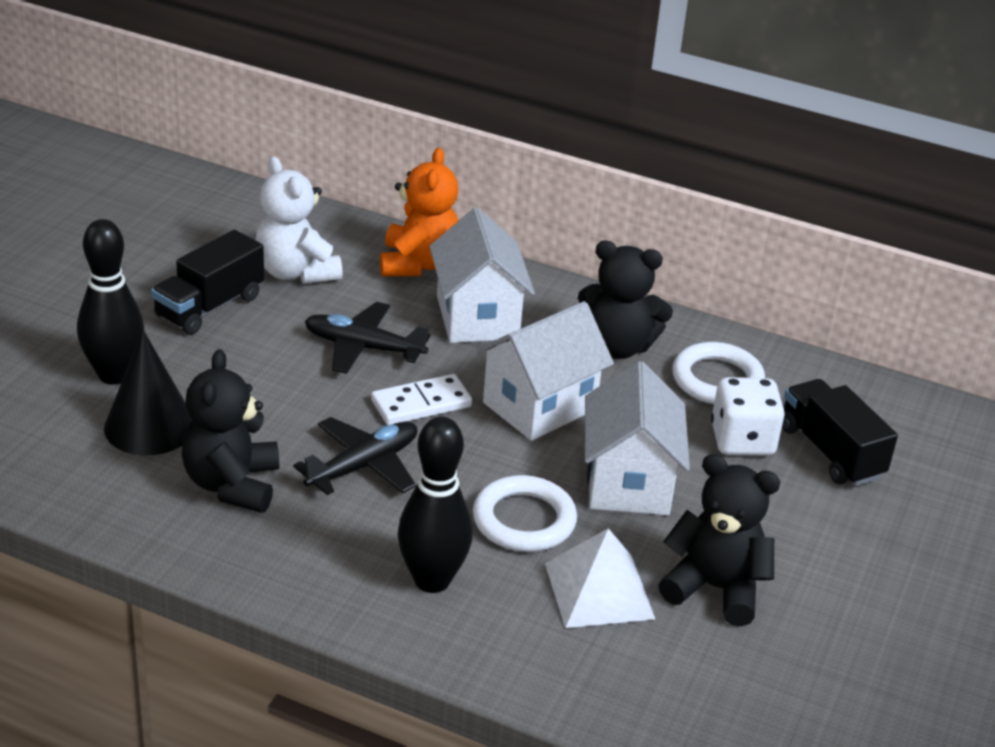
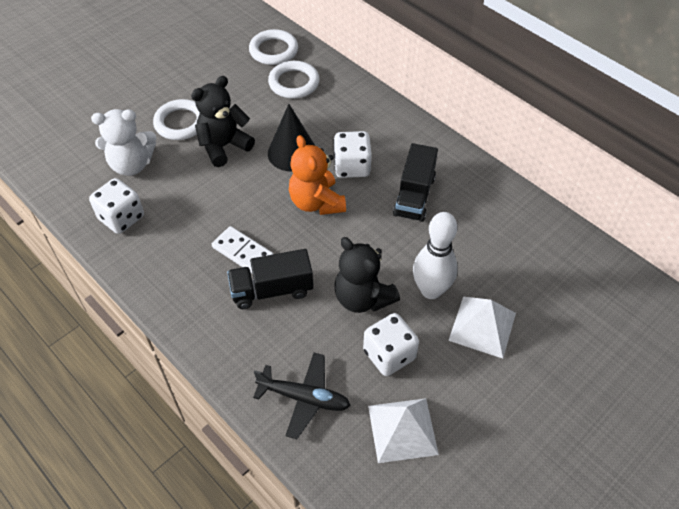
black bowling pin: 2 -> 0
black plane: 2 -> 1
black teddy bear: 3 -> 2
white bowling pin: 0 -> 1
white dice: 1 -> 3
white house: 3 -> 0
white pyramid: 1 -> 2
white ring: 2 -> 3

